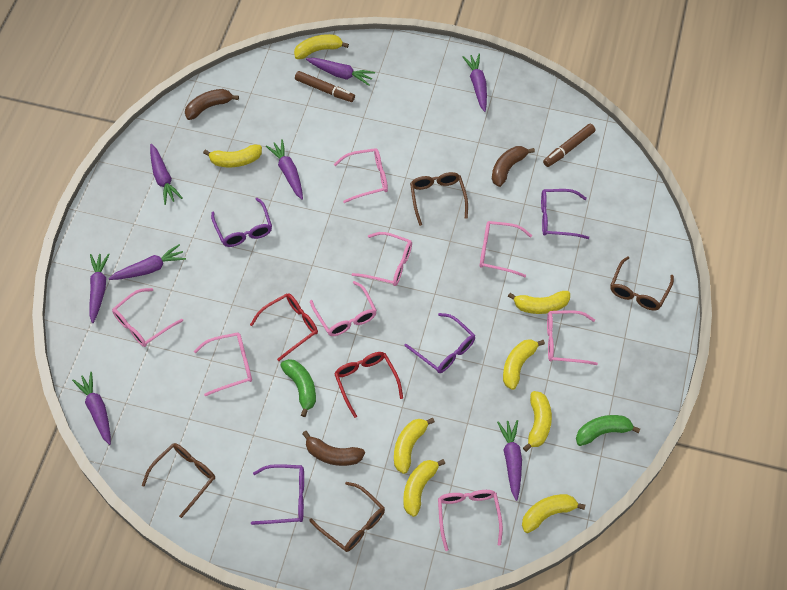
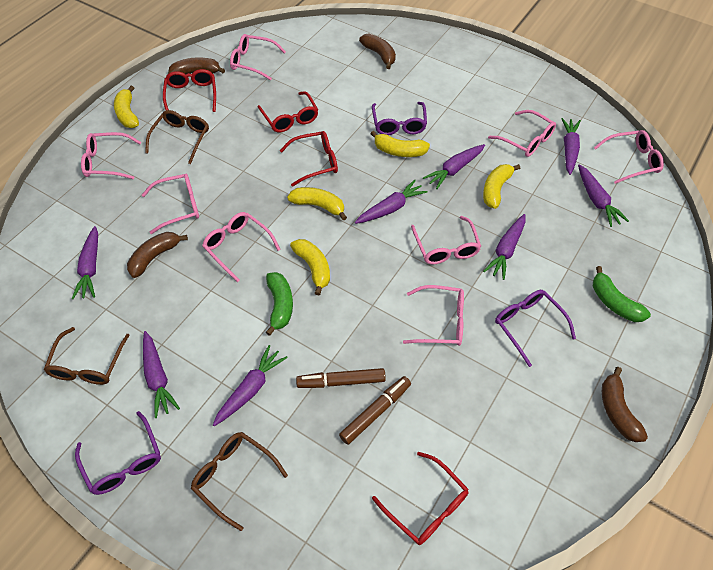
brown banana: 3 -> 4
brown glasses: 4 -> 3
purple glasses: 4 -> 3
red glasses: 2 -> 4
yellow banana: 8 -> 5

